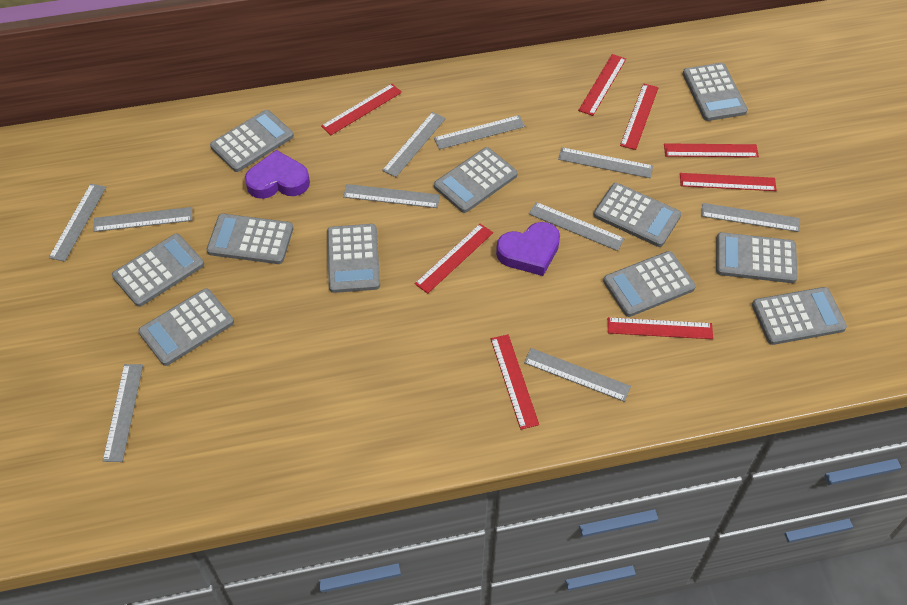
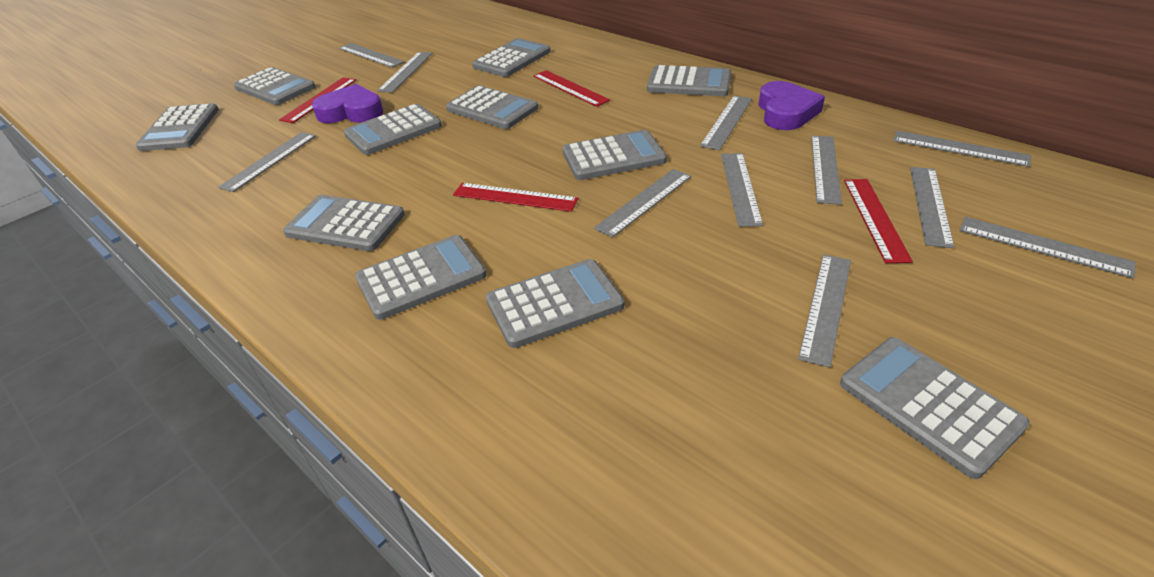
grey ruler: 10 -> 11
red ruler: 8 -> 4

